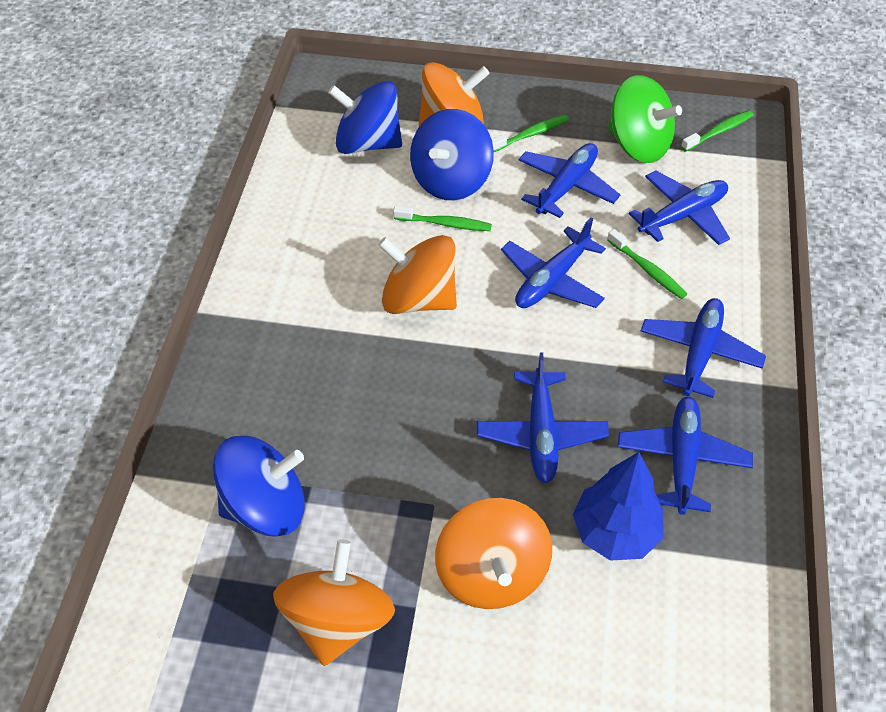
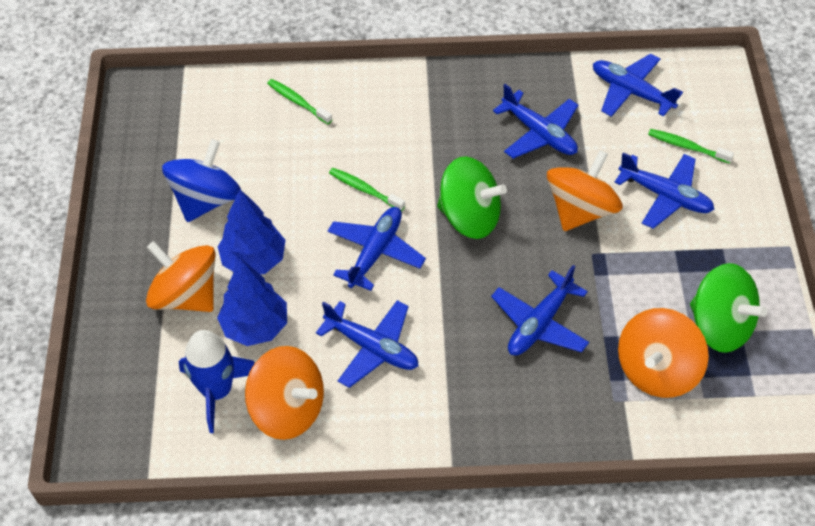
blue rocket: 0 -> 1
blue spinning top: 3 -> 1
blue tree: 1 -> 2
green spinning top: 1 -> 2
green toothbrush: 4 -> 3

